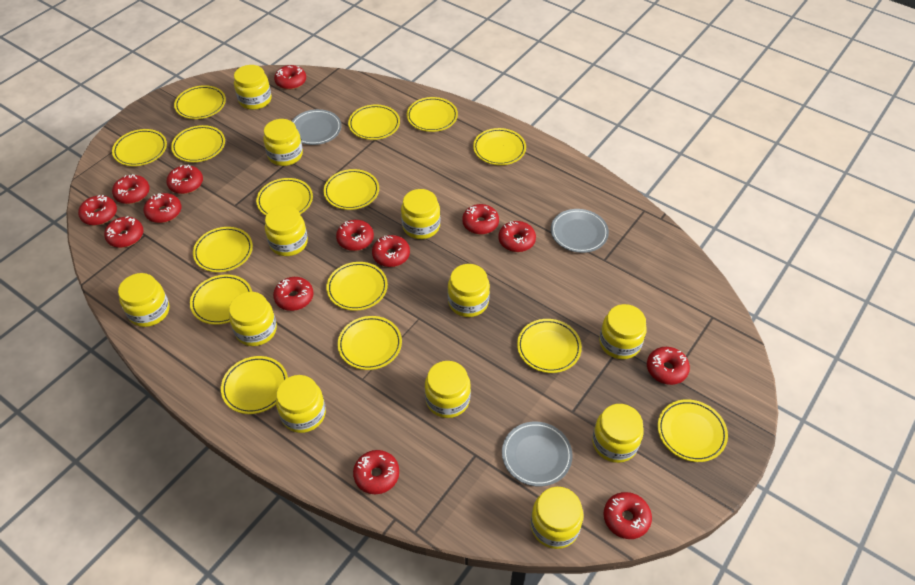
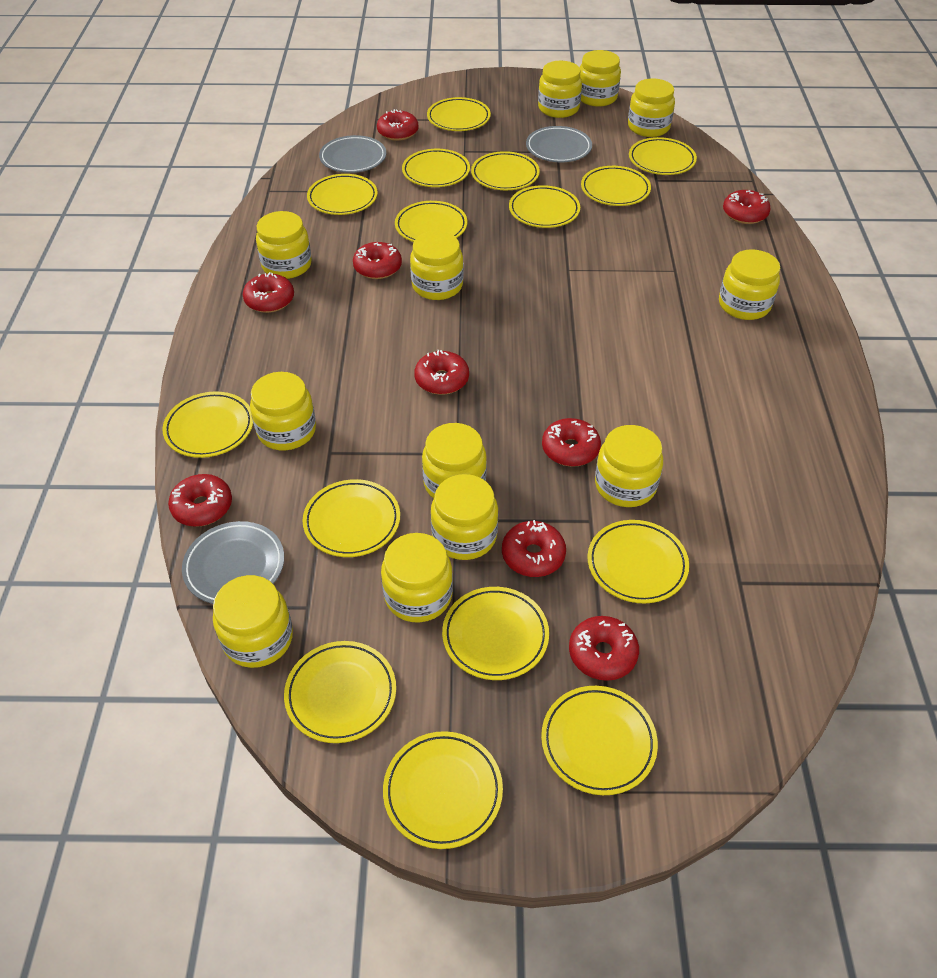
red donut: 14 -> 9

